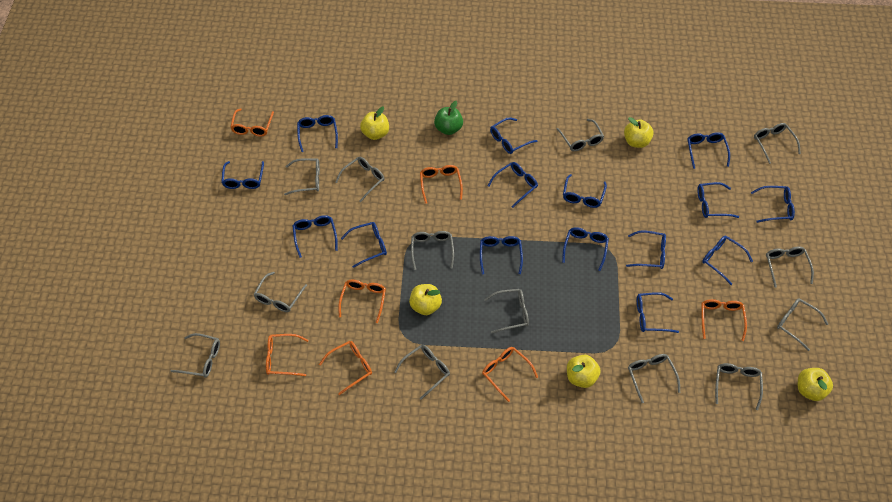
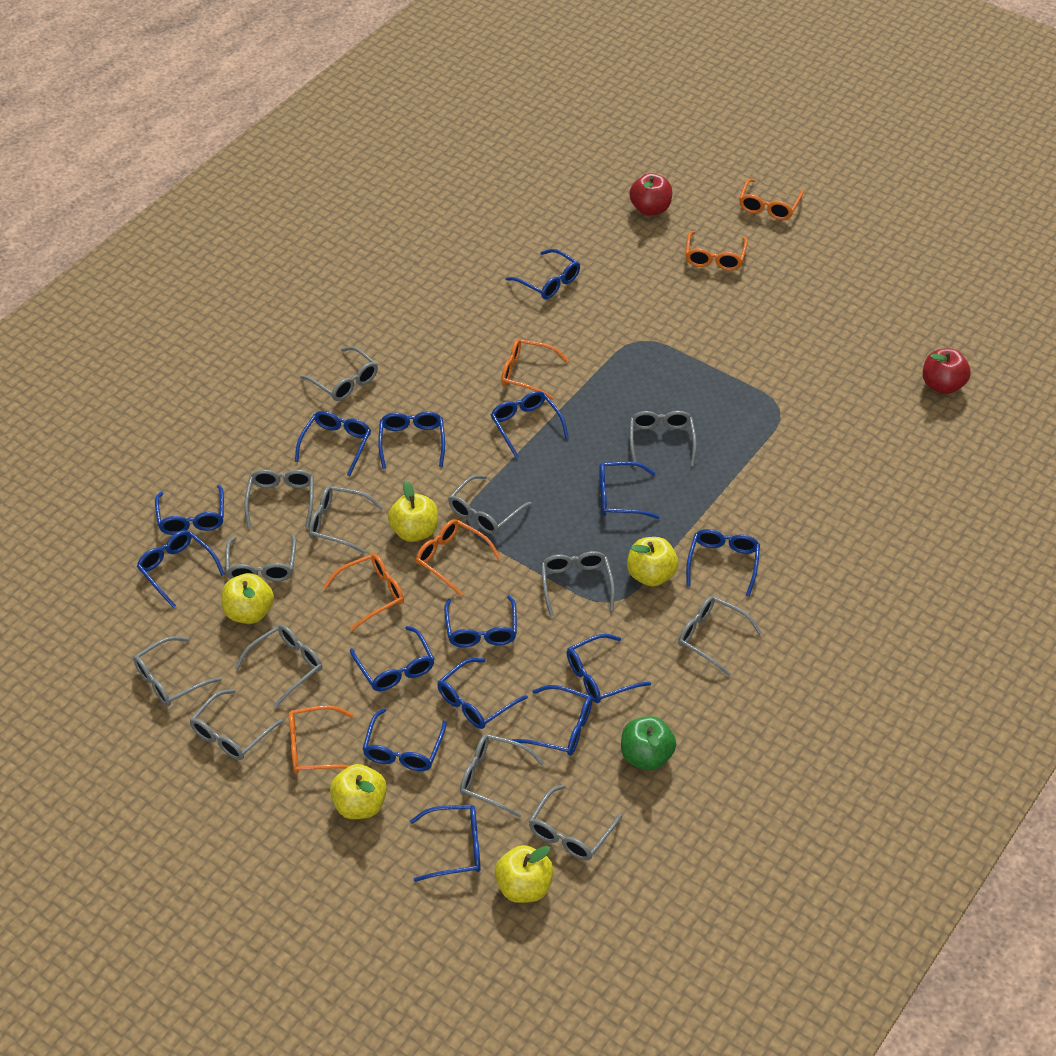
orange glasses: 7 -> 6
red apple: 0 -> 2

